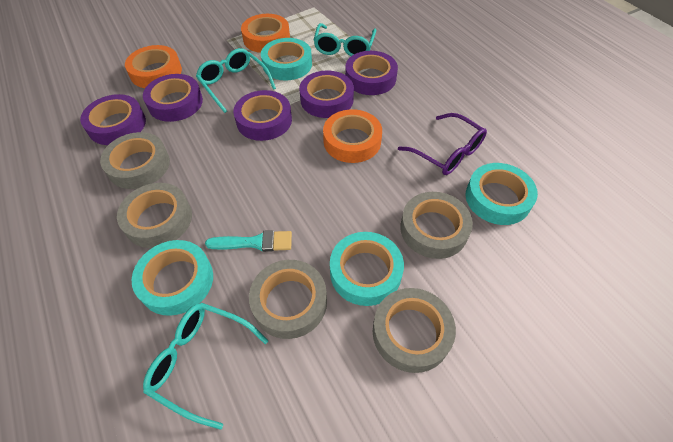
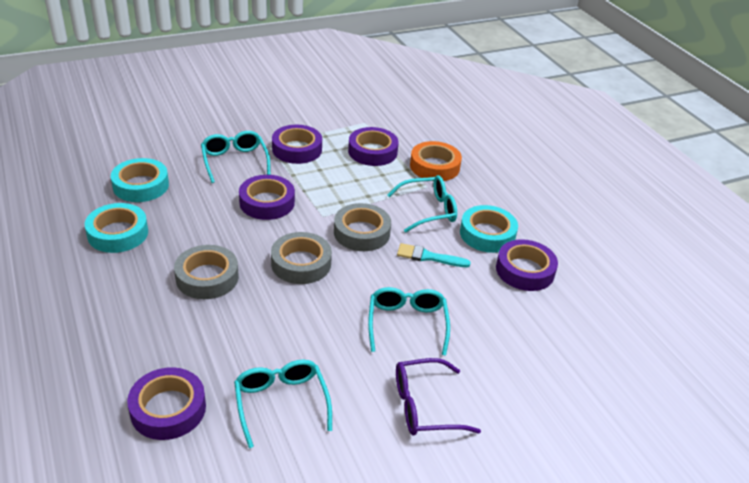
grey tape: 5 -> 3
orange tape: 3 -> 1
turquoise glasses: 3 -> 4
turquoise tape: 4 -> 3

